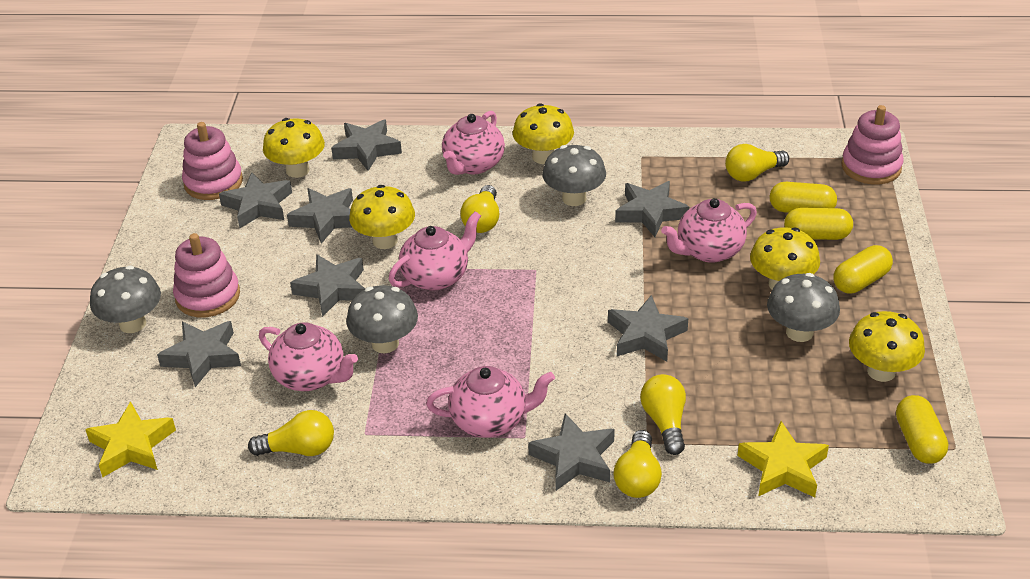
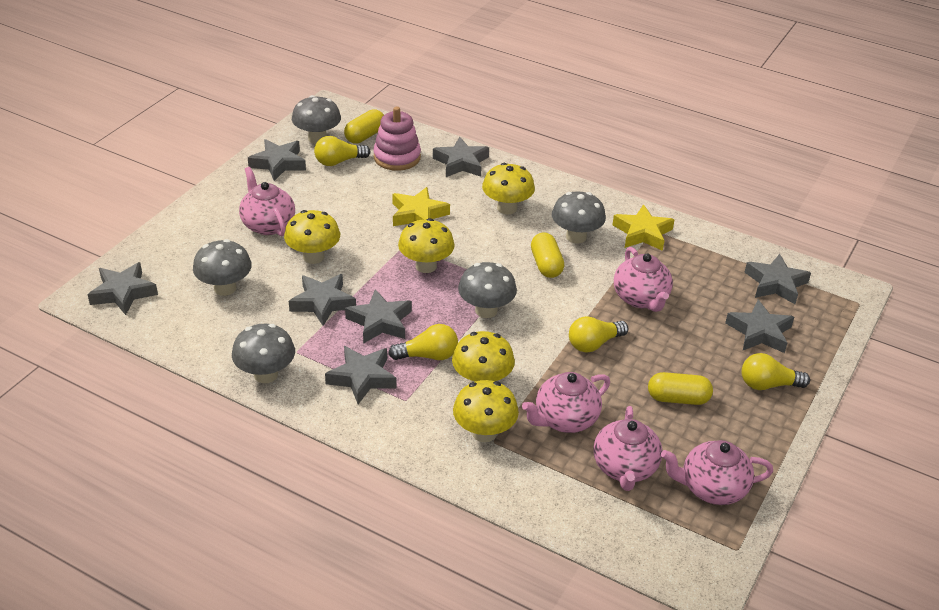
grey mushroom: 4 -> 5
pink stacking toy: 3 -> 1
yellow capsule: 4 -> 3
yellow light bulb: 5 -> 4

